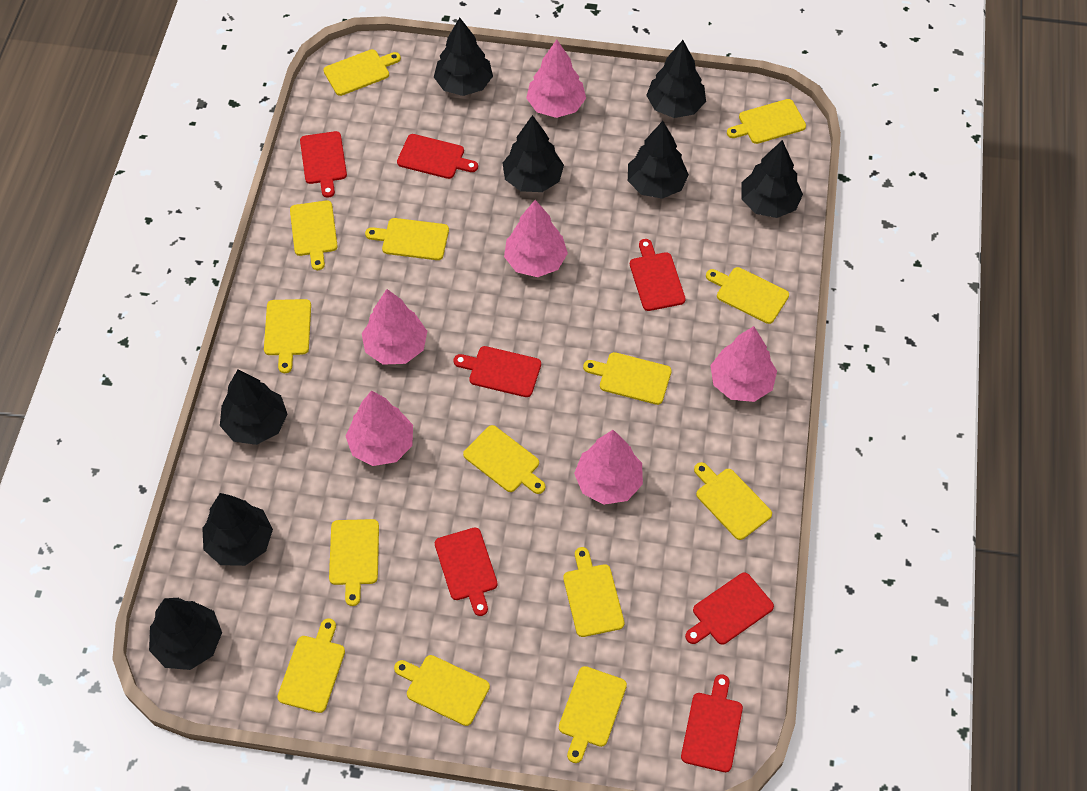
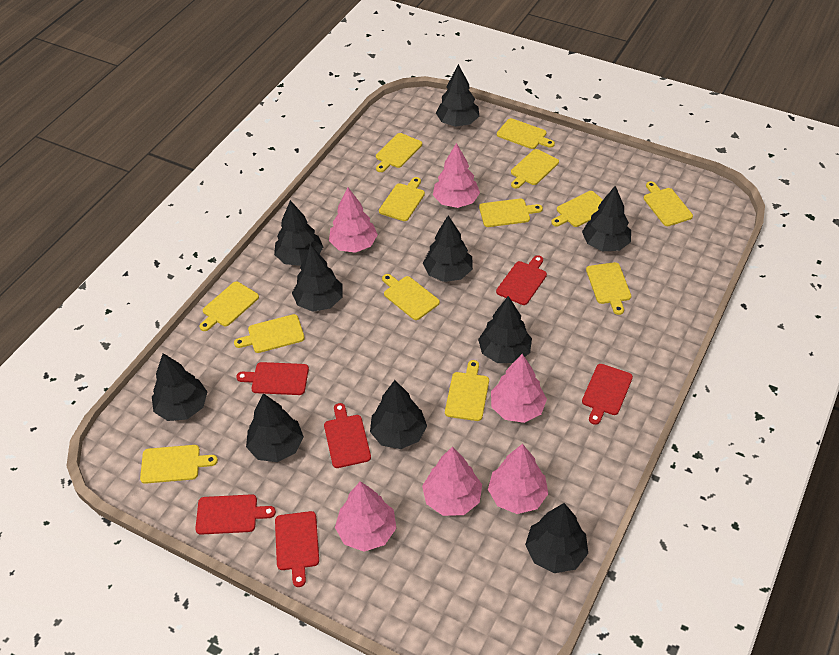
black tree: 8 -> 10
red cutting board: 7 -> 6
yellow cutting board: 14 -> 13

